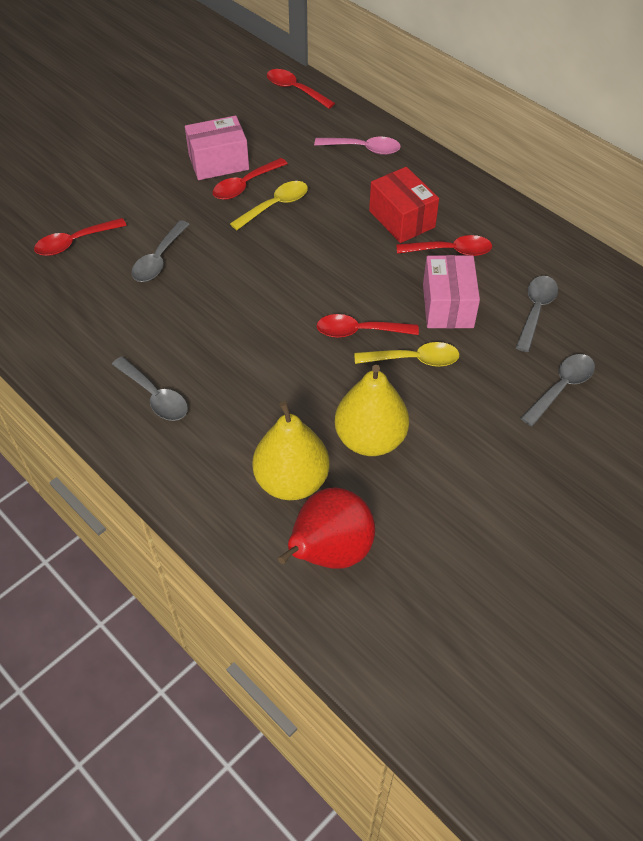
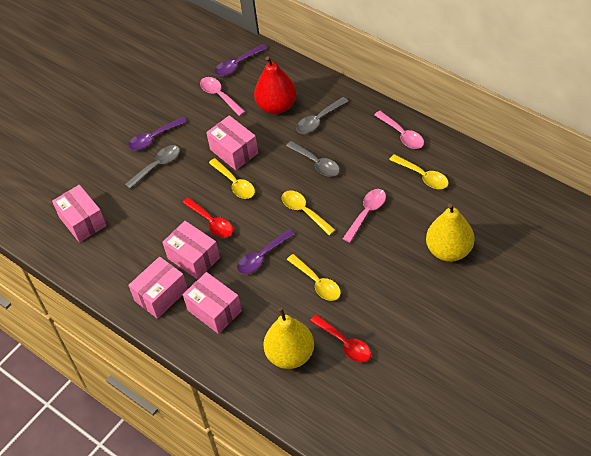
grey spoon: 4 -> 3
pink box: 2 -> 5
pink spoon: 1 -> 3
purple spoon: 0 -> 3
red box: 1 -> 0
red spoon: 5 -> 2
yellow spoon: 2 -> 4

